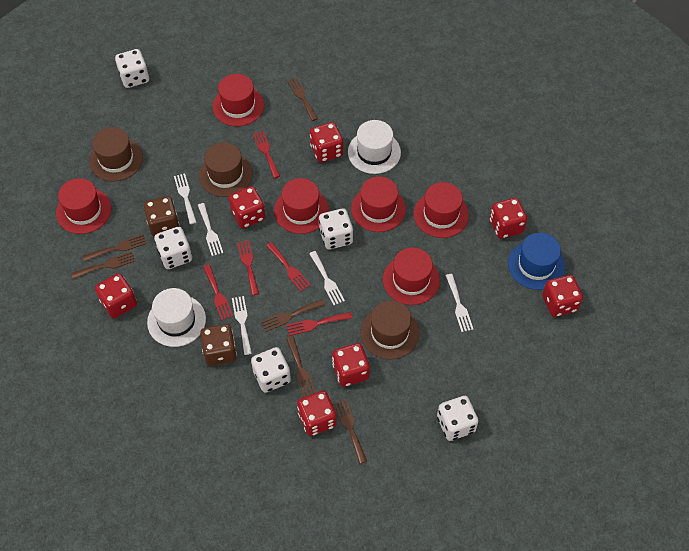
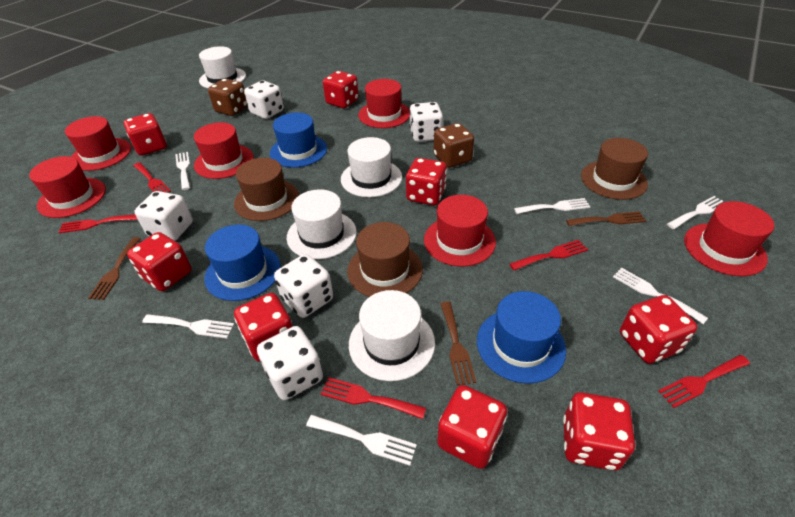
blue hat: 1 -> 3
brown fork: 6 -> 3
red dice: 7 -> 8
white fork: 5 -> 6
white hat: 2 -> 4

